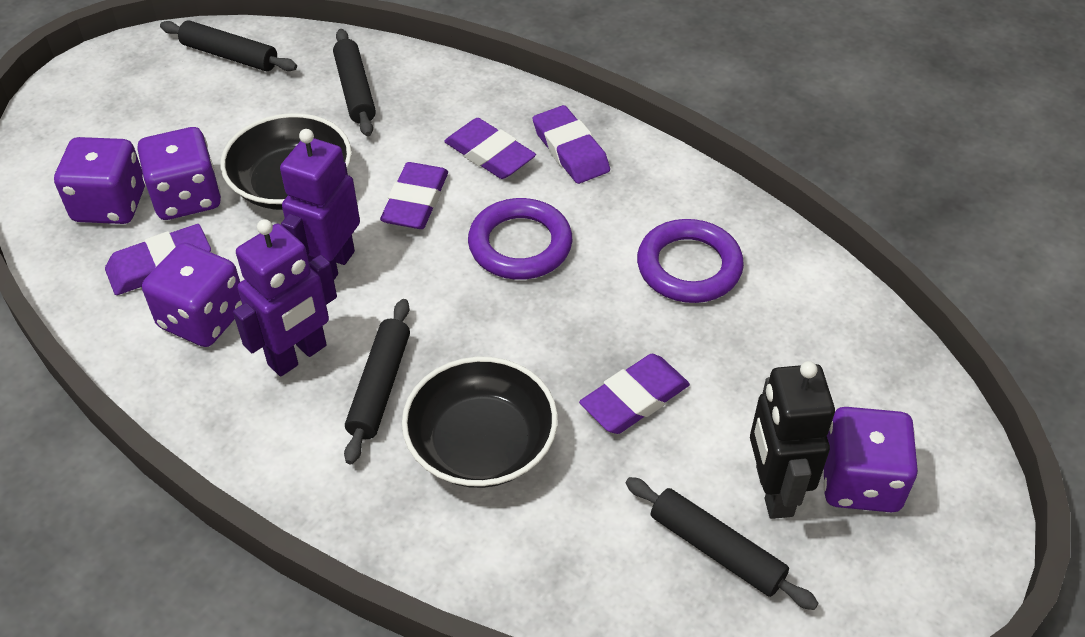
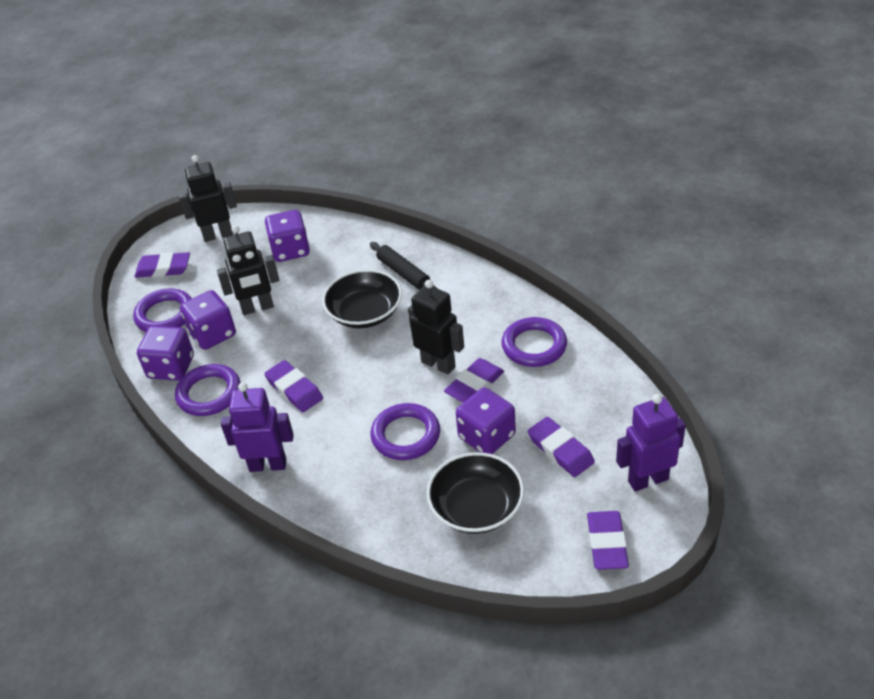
black robot: 1 -> 3
black rolling pin: 4 -> 1
purple ring: 2 -> 4

